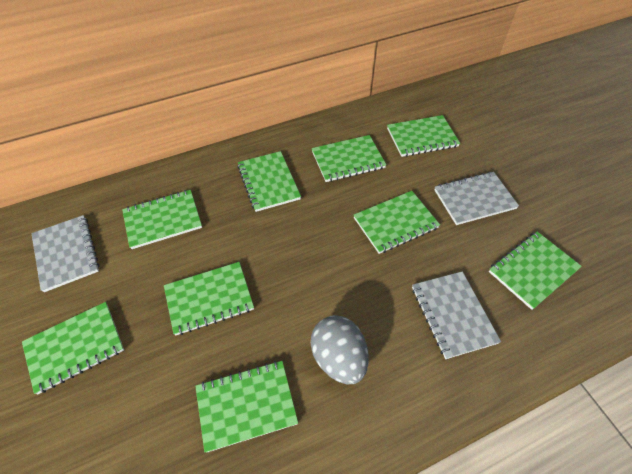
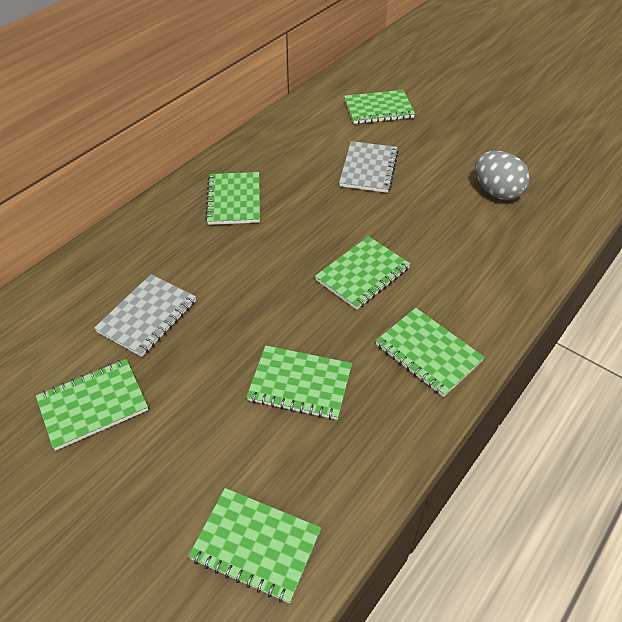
green notebook: 9 -> 7
grey notebook: 3 -> 2

